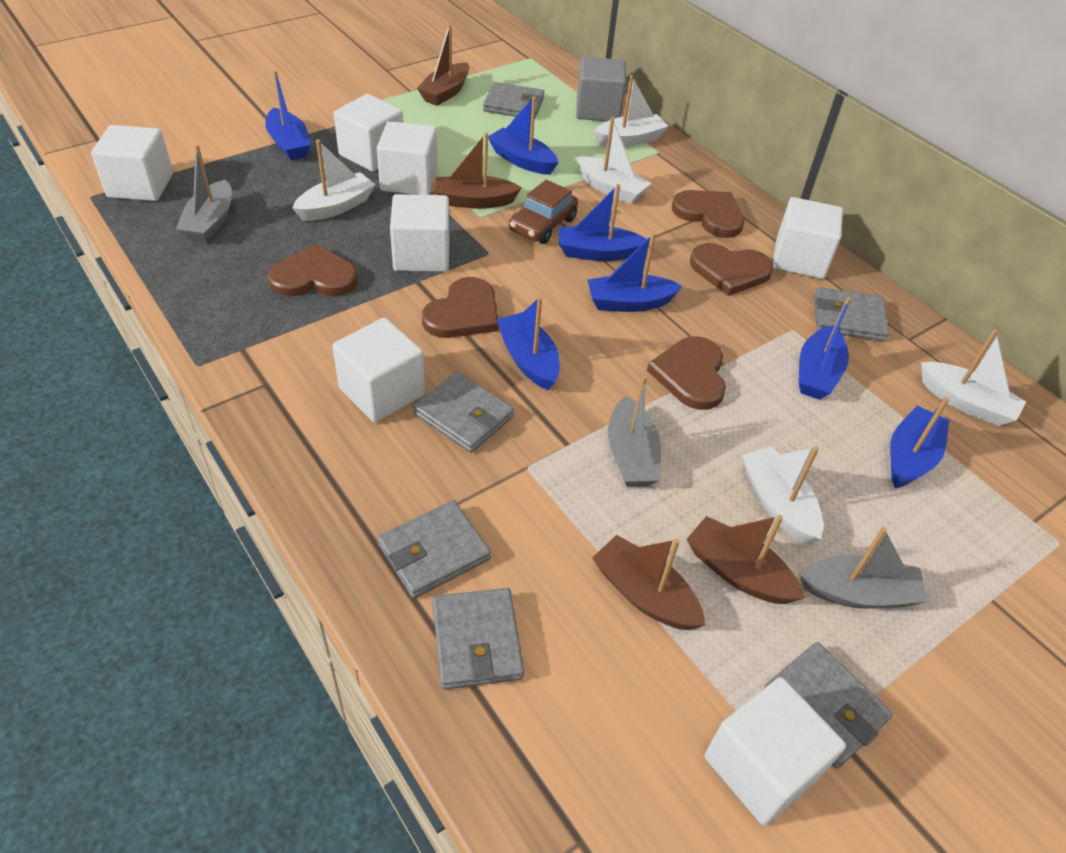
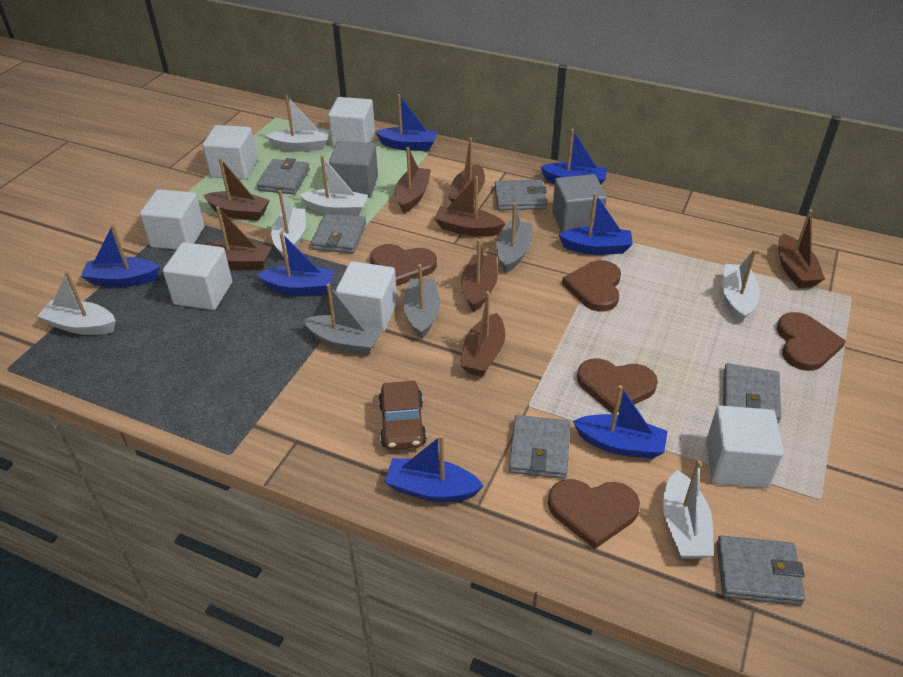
brown boat: 4 -> 8
grey cube: 1 -> 2
white boat: 5 -> 6
white cube: 7 -> 6

